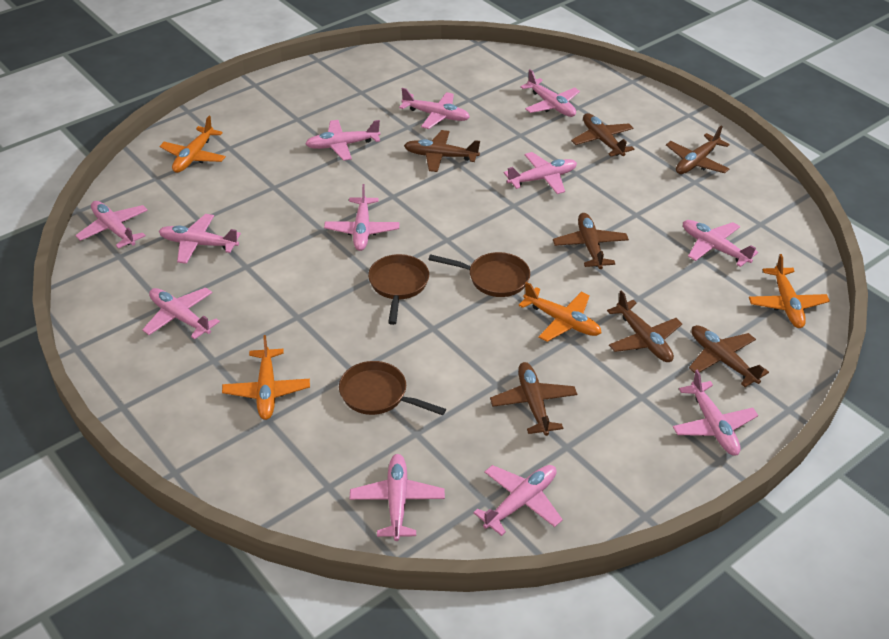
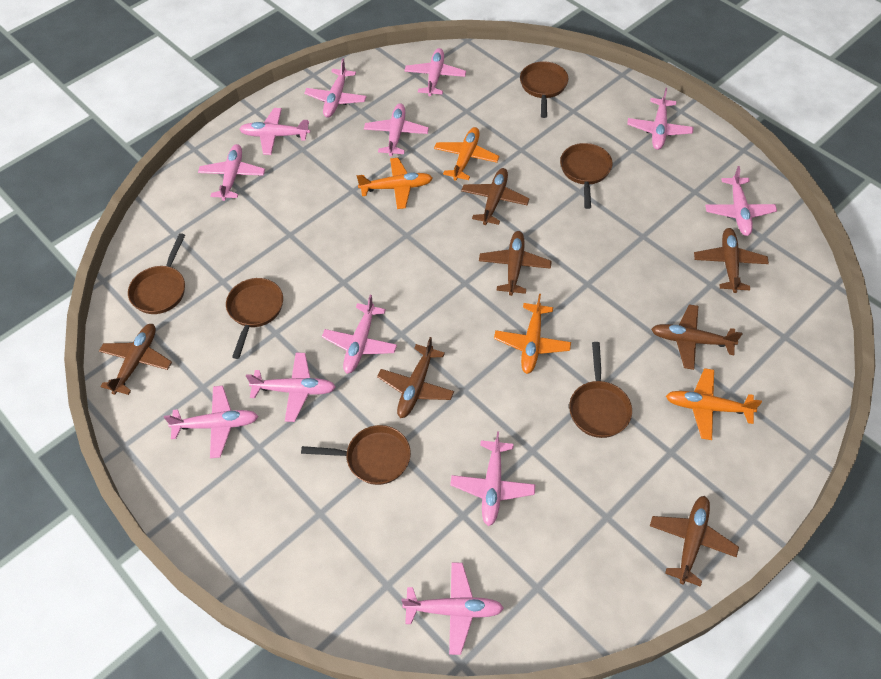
brown pan: 3 -> 6

